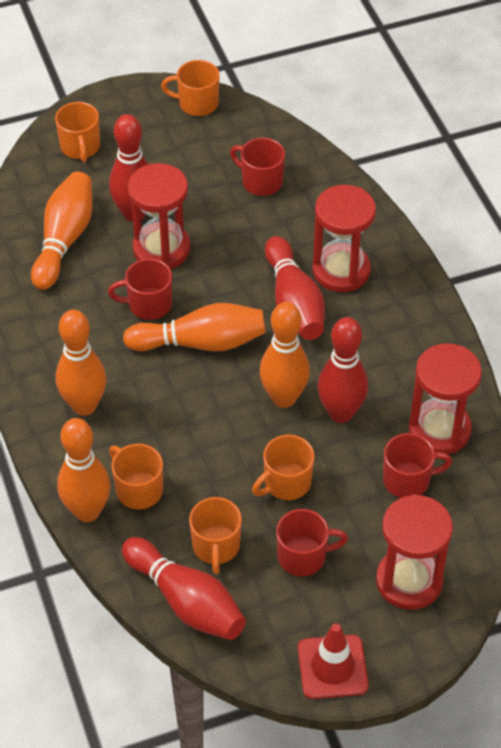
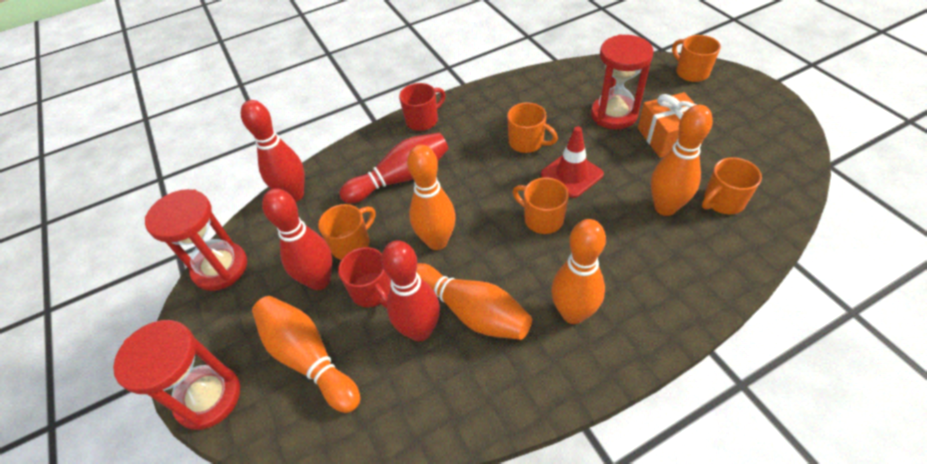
orange gift: 0 -> 1
red hourglass: 4 -> 3
red mug: 4 -> 2

